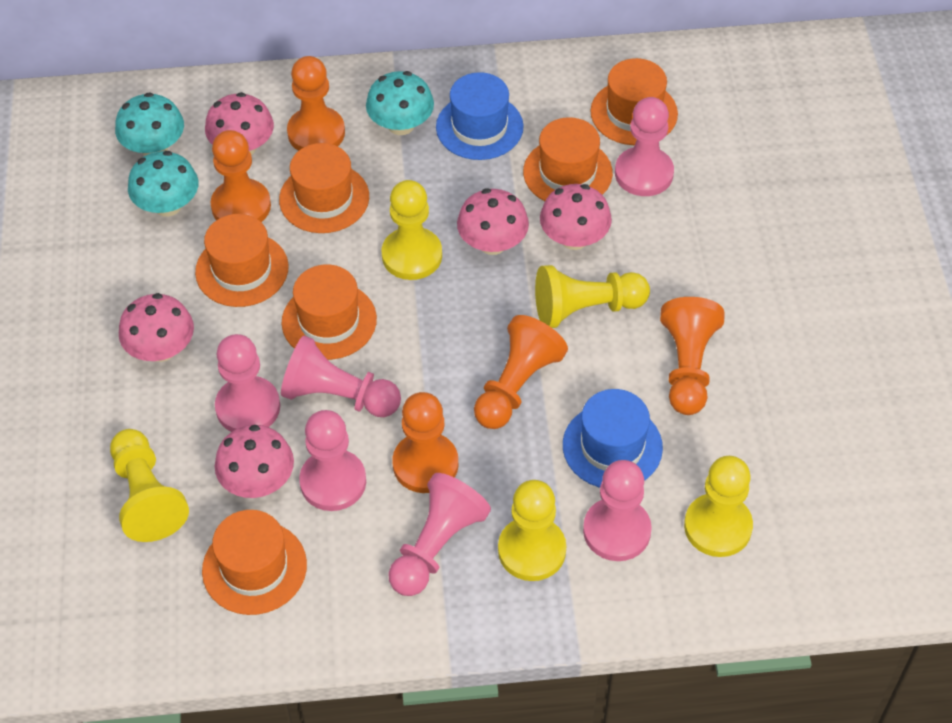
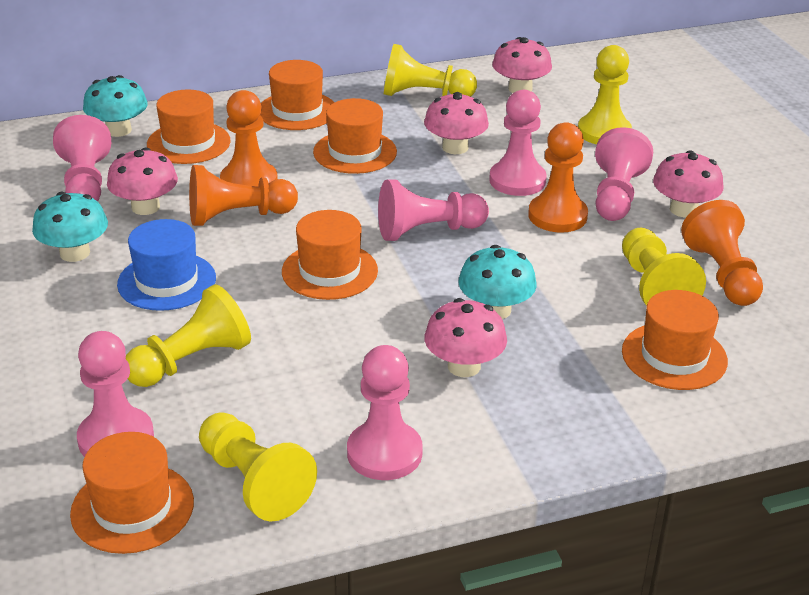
blue hat: 2 -> 1
orange pawn: 5 -> 4

